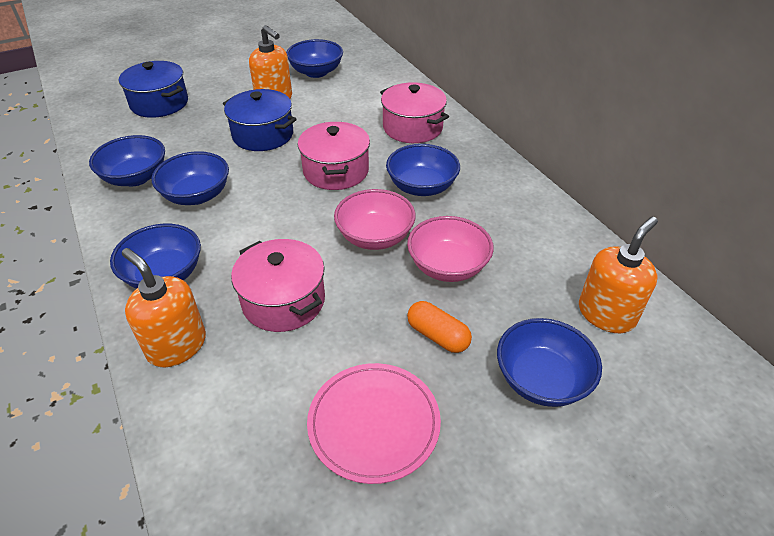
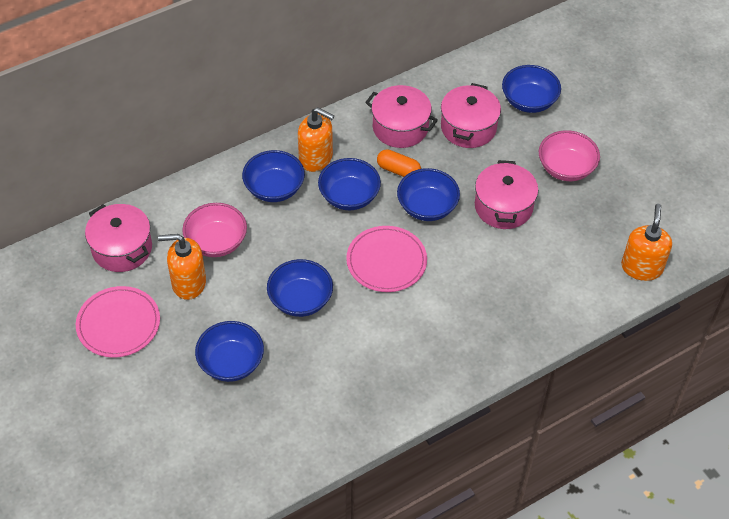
blue pot: 2 -> 0
pink plate: 1 -> 2
pink pot: 3 -> 4

